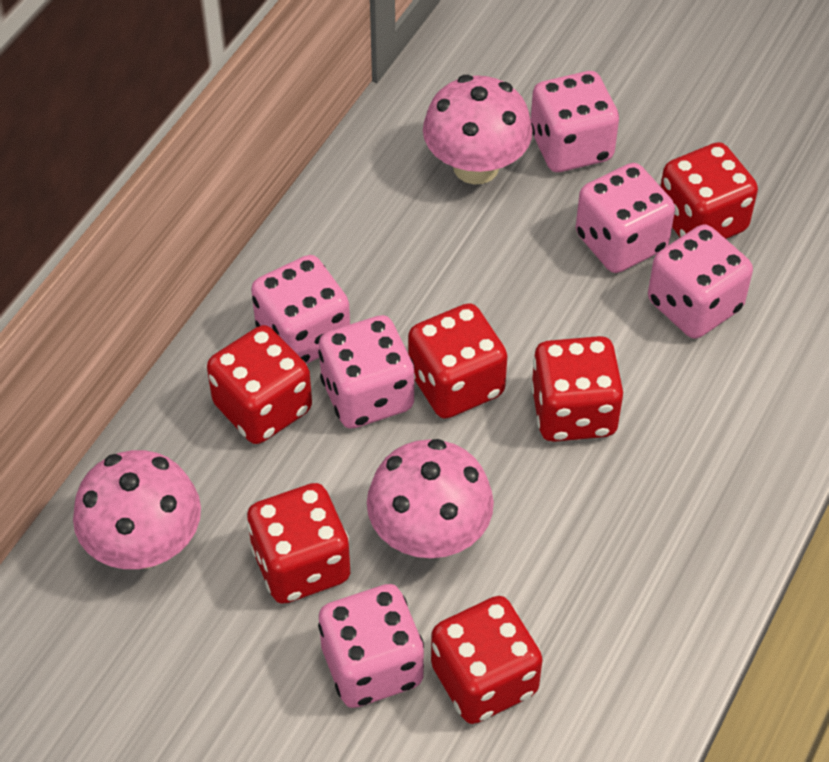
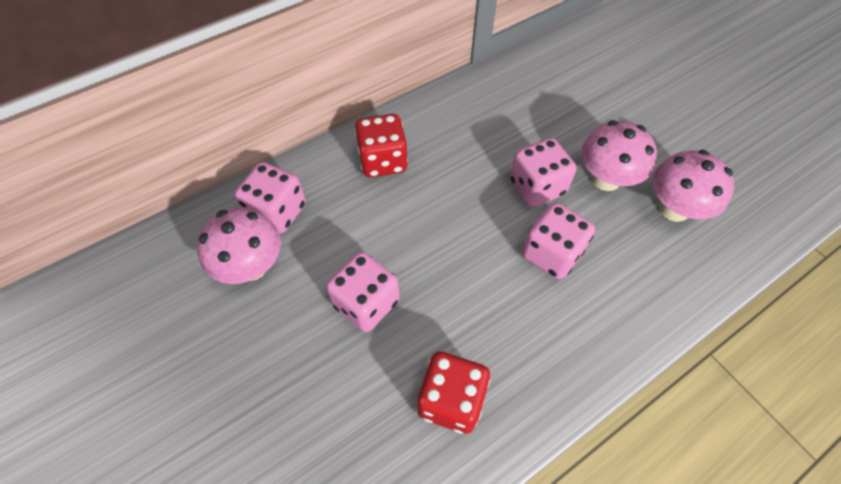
pink dice: 6 -> 4
red dice: 6 -> 2

